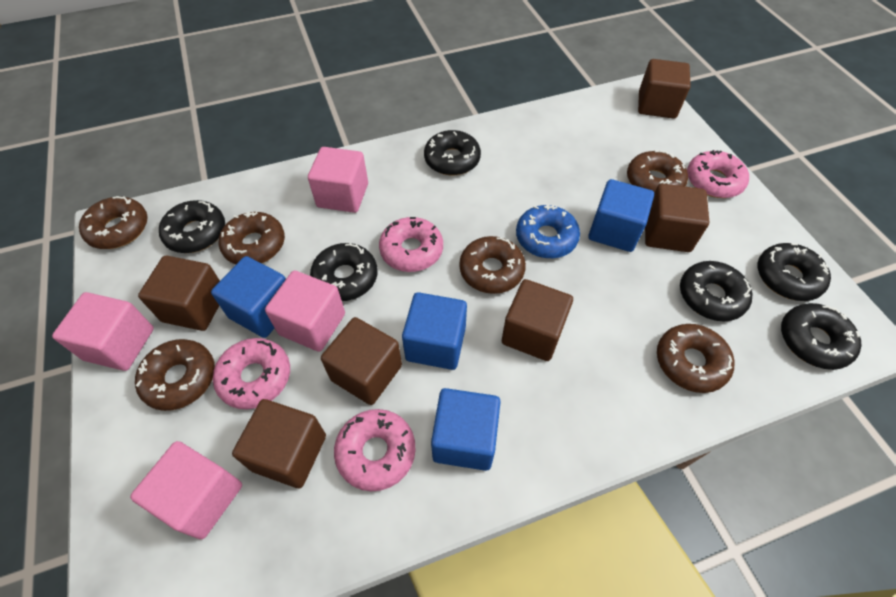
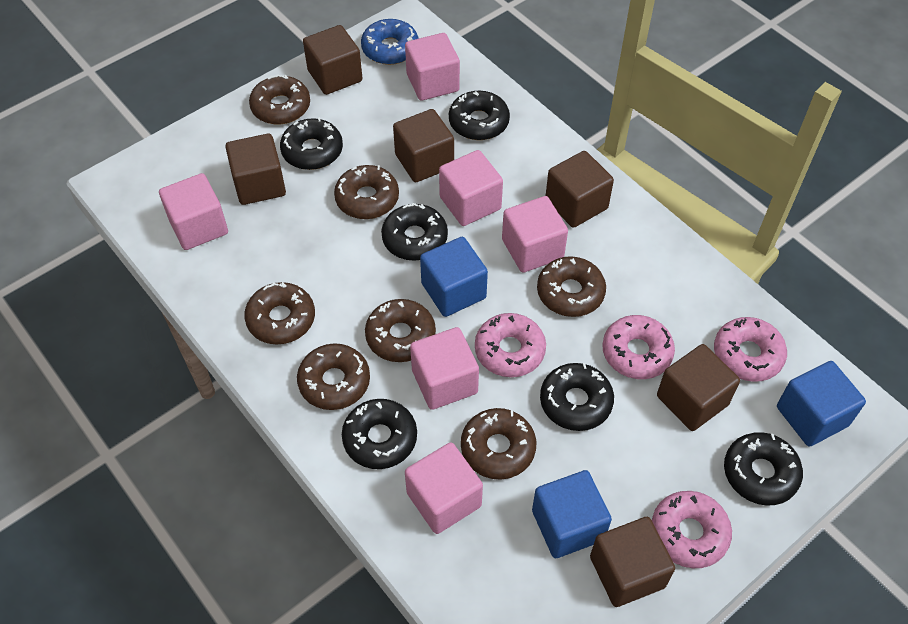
blue cube: 4 -> 3
brown donut: 6 -> 7
pink cube: 4 -> 6

